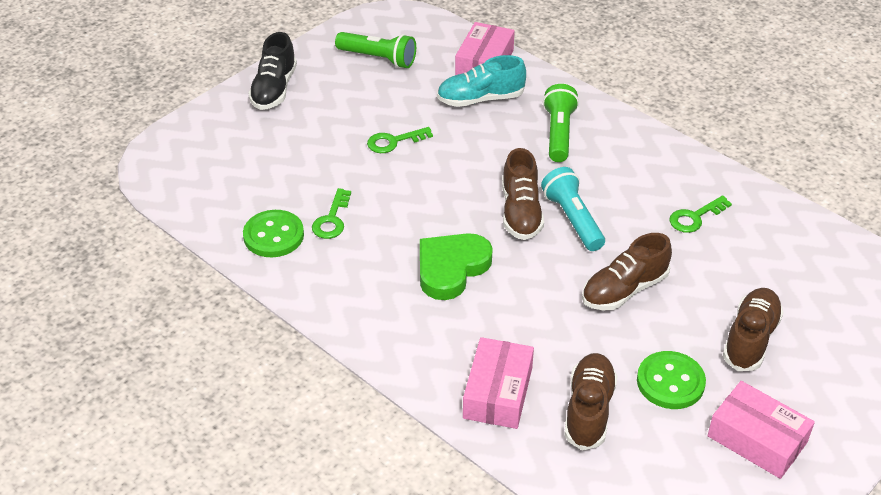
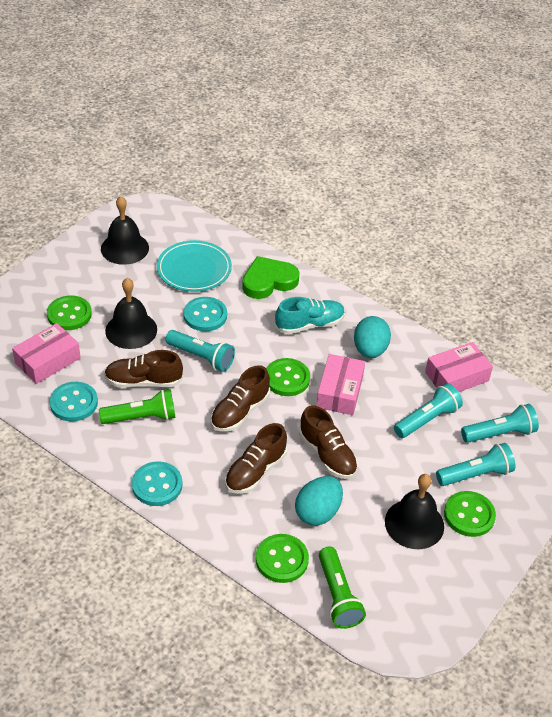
black bell: 0 -> 3
black shoe: 1 -> 0
green button: 2 -> 4
green key: 3 -> 0
turquoise button: 0 -> 3
turquoise egg: 0 -> 2
turquoise flashlight: 1 -> 4
turquoise plate: 0 -> 1

